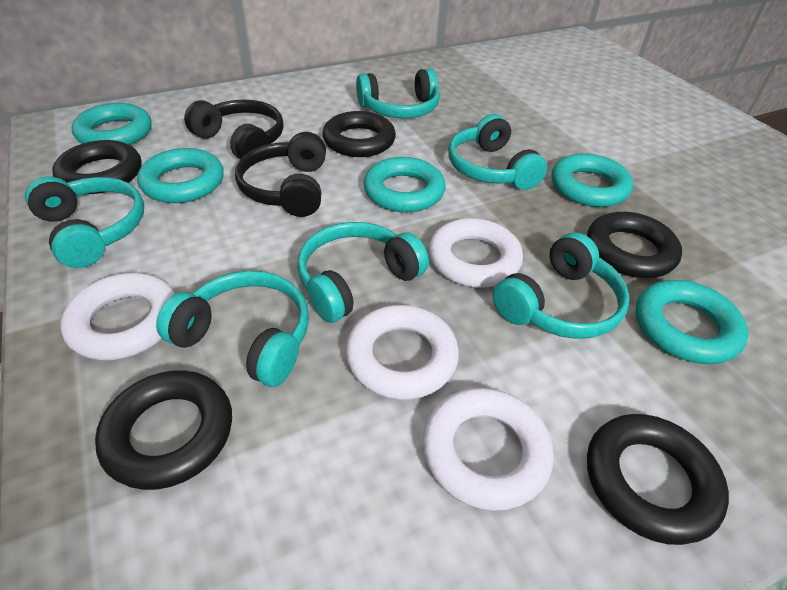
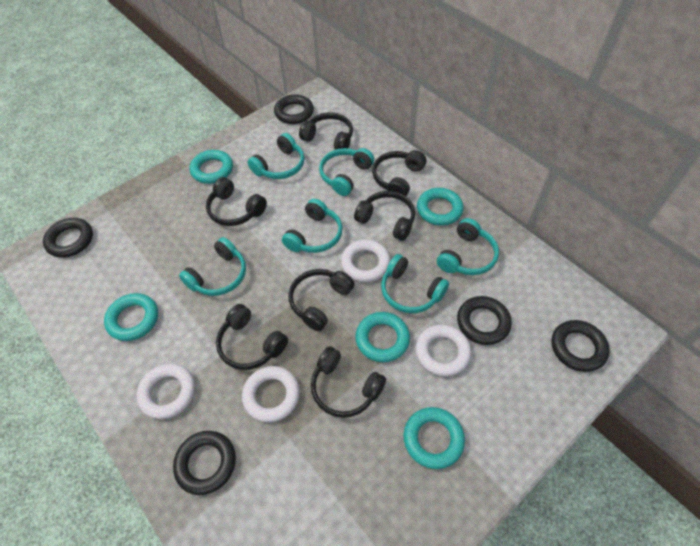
black headphones: 2 -> 7

